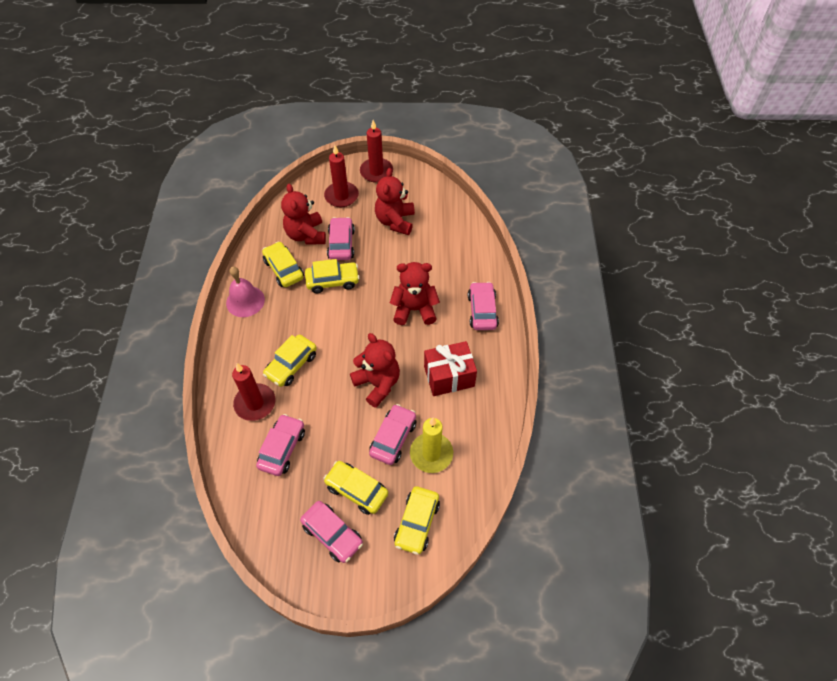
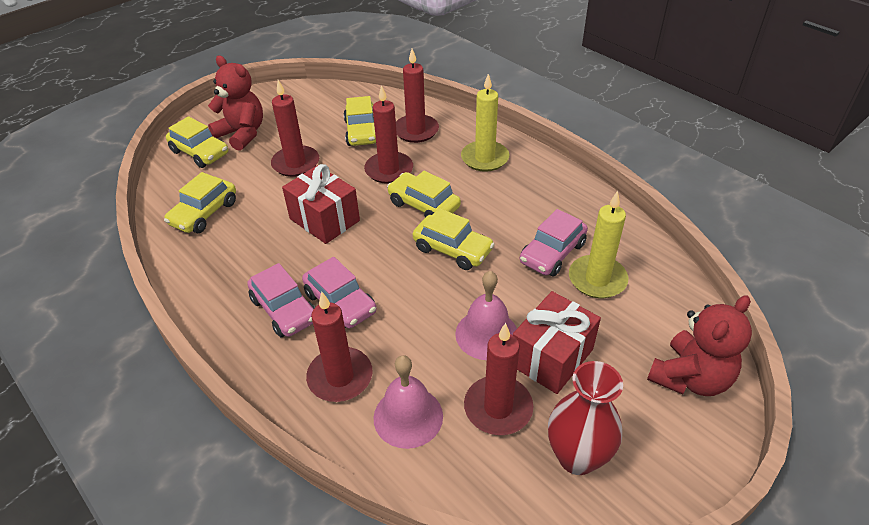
pink bell: 1 -> 2
pink car: 5 -> 3
red candle: 3 -> 5
red gift: 1 -> 2
red teddy bear: 4 -> 2
red vase: 0 -> 1
yellow candle: 1 -> 2

